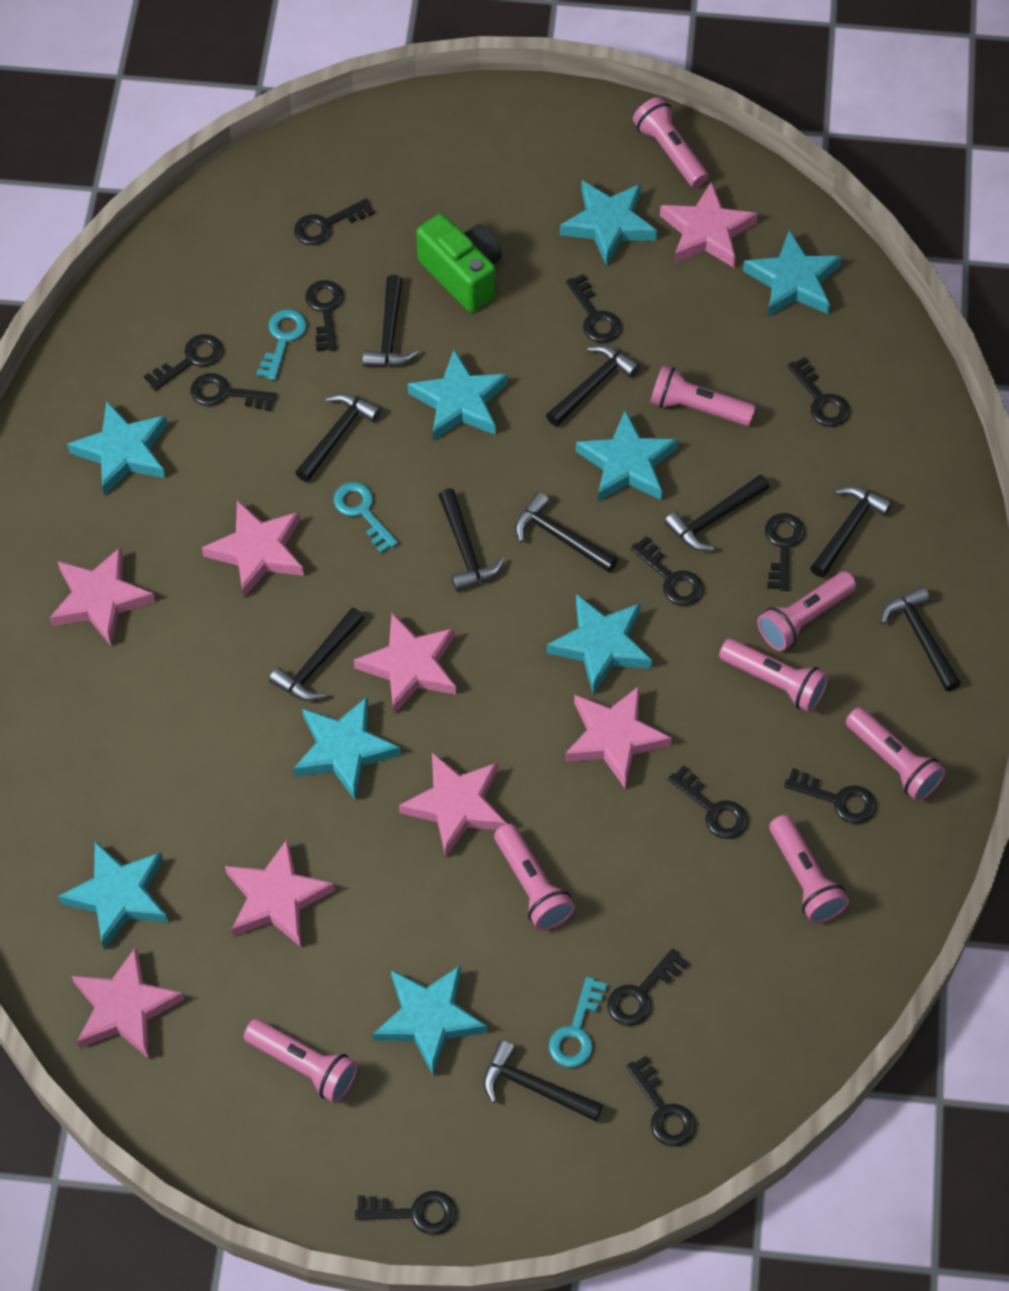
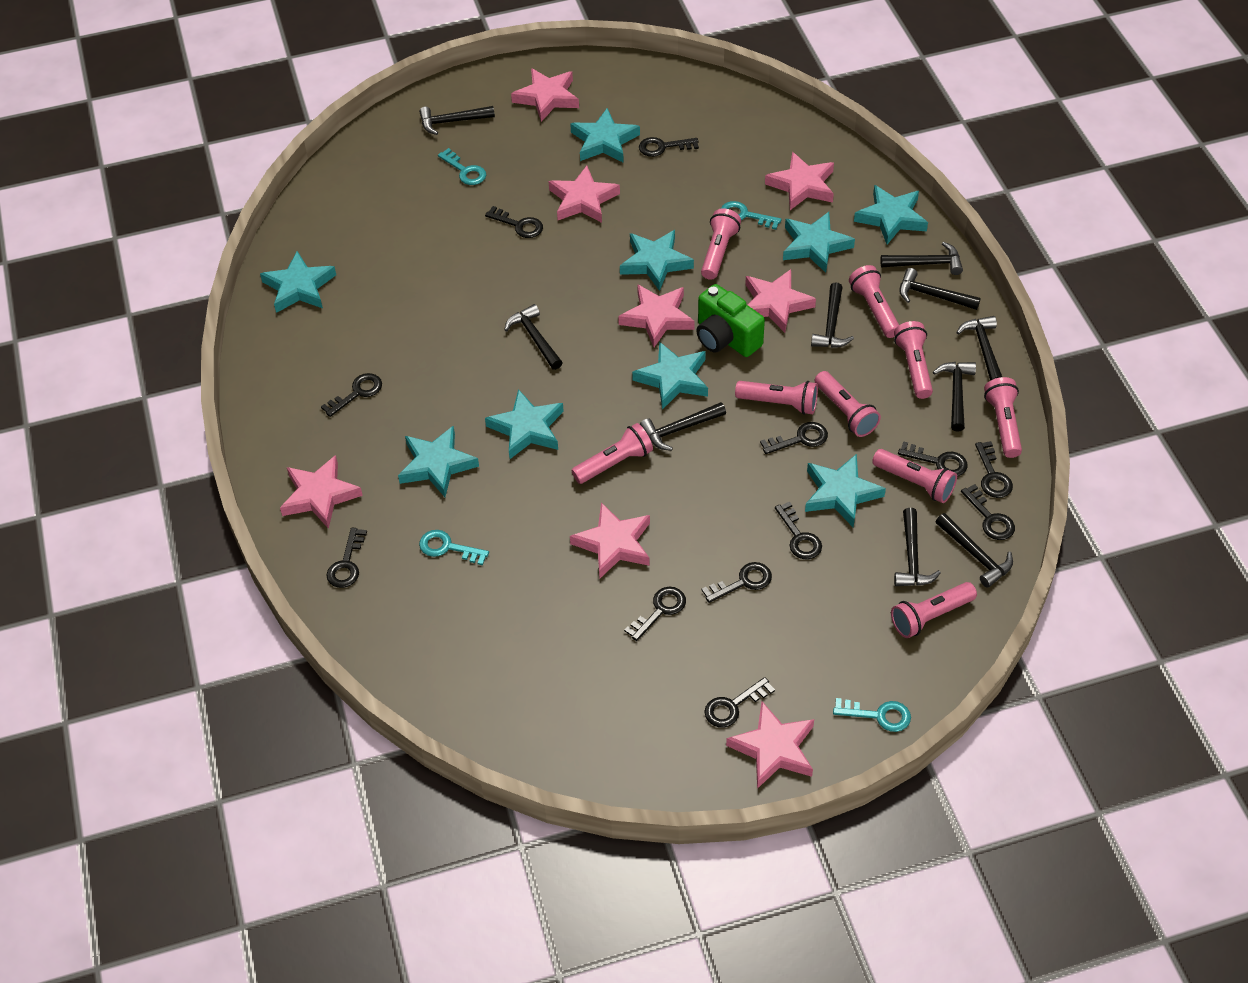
black key: 13 -> 12
pink flashlight: 8 -> 9
turquoise key: 3 -> 4

